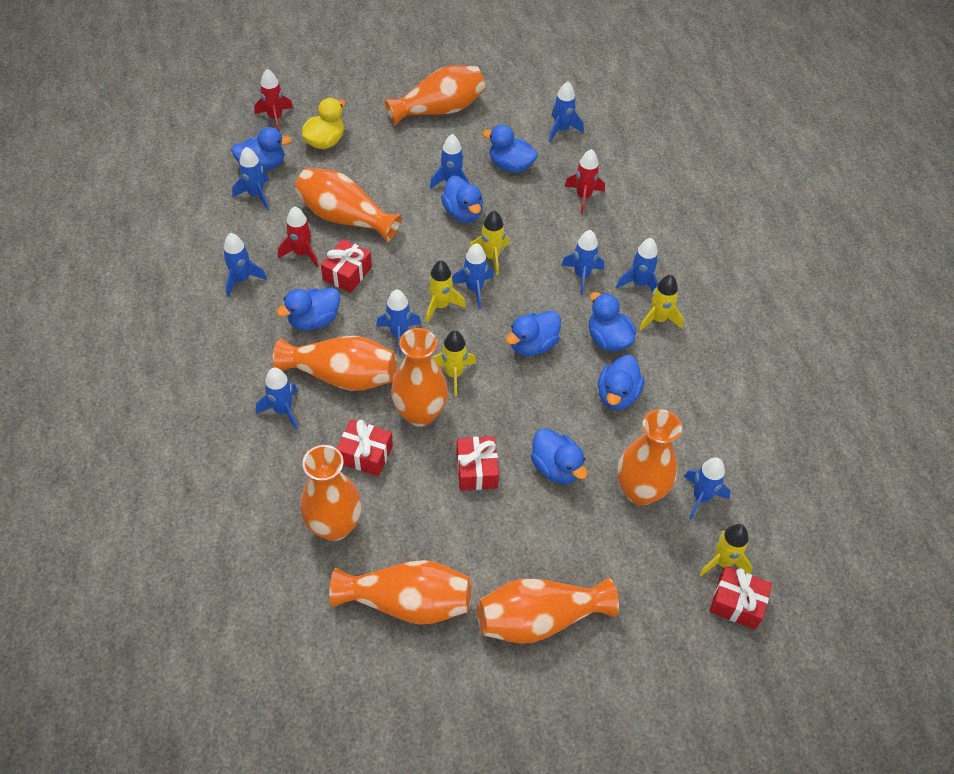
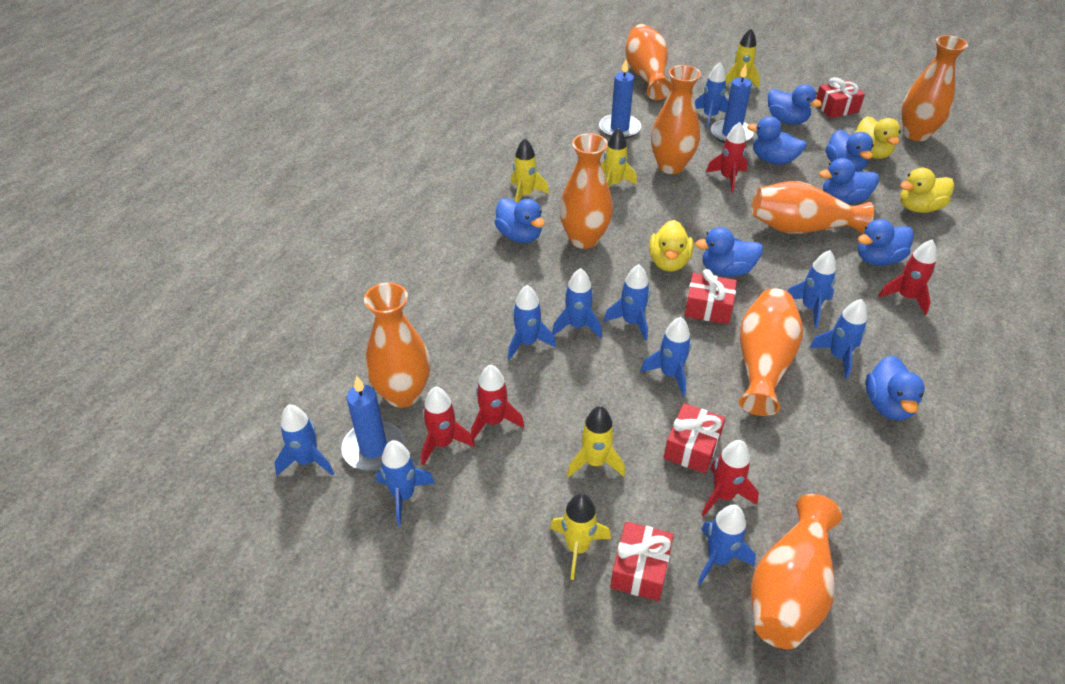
blue candle: 0 -> 3
red rocket: 3 -> 5
yellow duck: 1 -> 3

